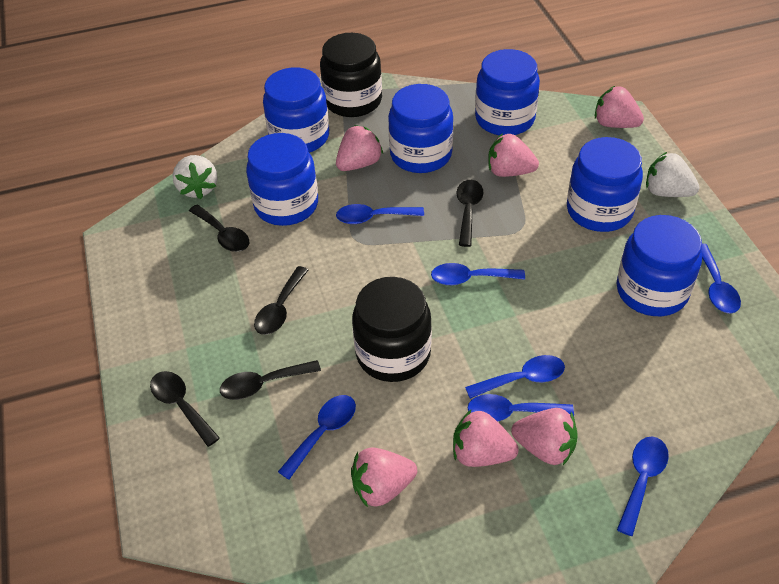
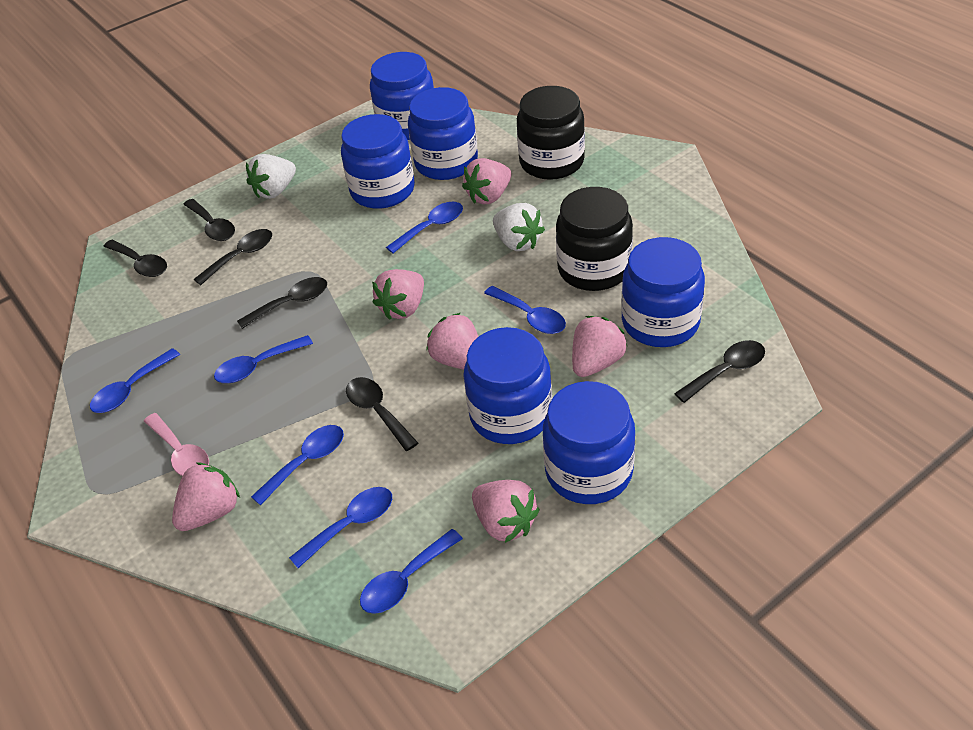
black spoon: 5 -> 6
pink spoon: 0 -> 1

